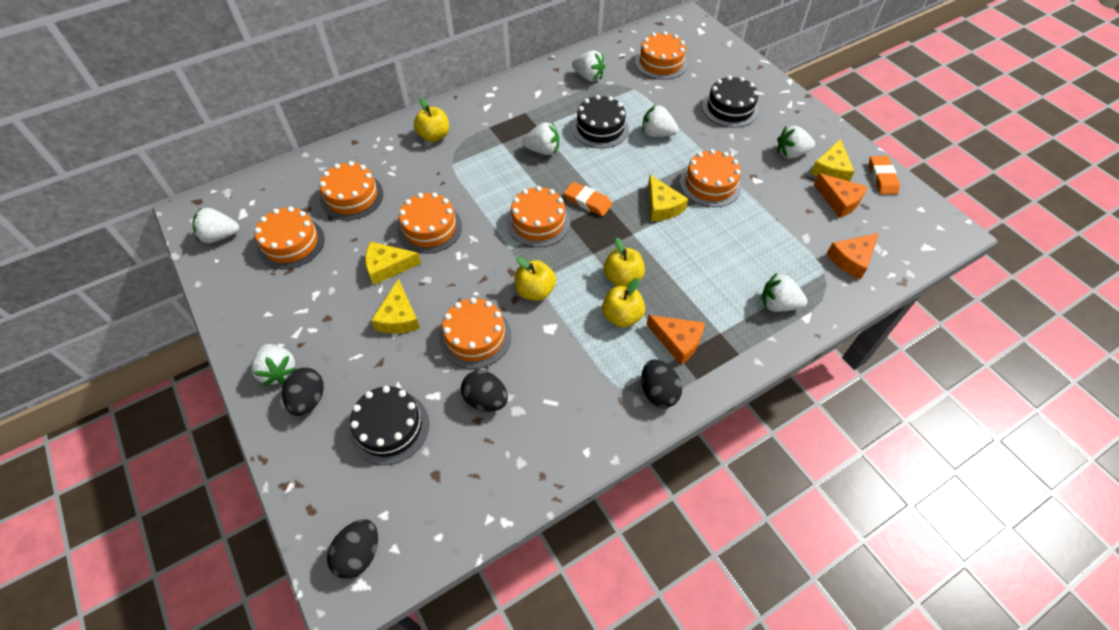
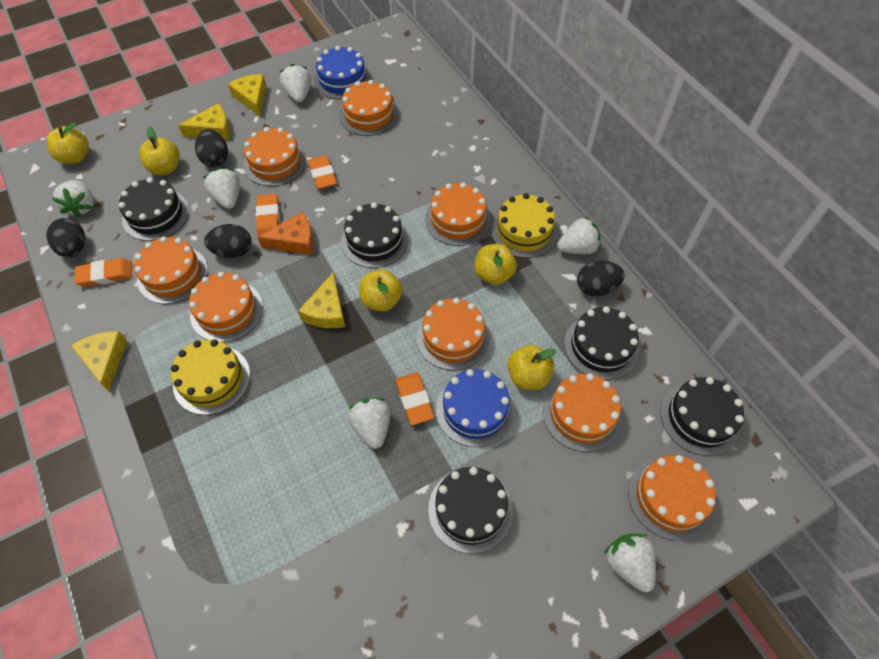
black cake: 3 -> 5
blue cake: 0 -> 2
orange cake: 7 -> 8
orange cheese: 3 -> 1
orange eraser: 2 -> 4
white strawberry: 7 -> 6
yellow apple: 4 -> 5
yellow cake: 0 -> 2

